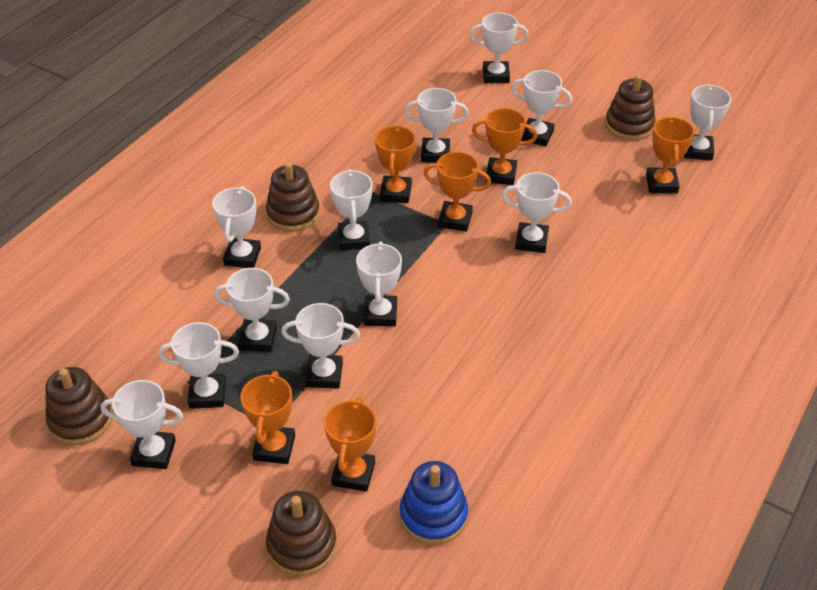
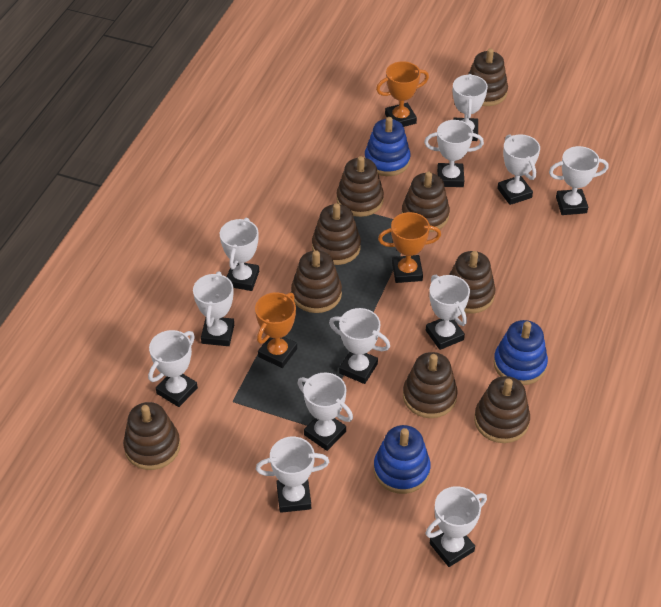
blue stacking toy: 1 -> 3
brown stacking toy: 4 -> 9
orange trophy: 6 -> 3

